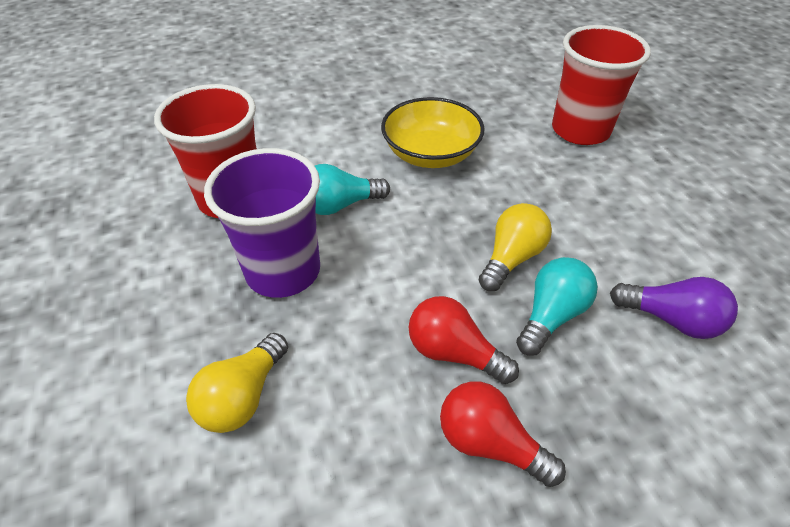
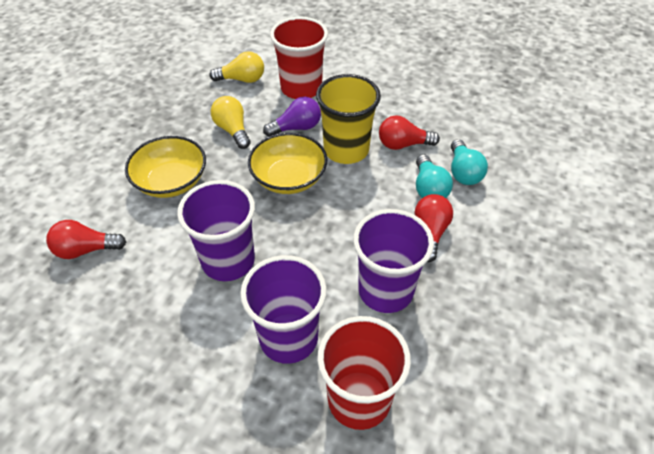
purple cup: 1 -> 3
red light bulb: 2 -> 3
yellow bowl: 1 -> 2
yellow cup: 0 -> 1

